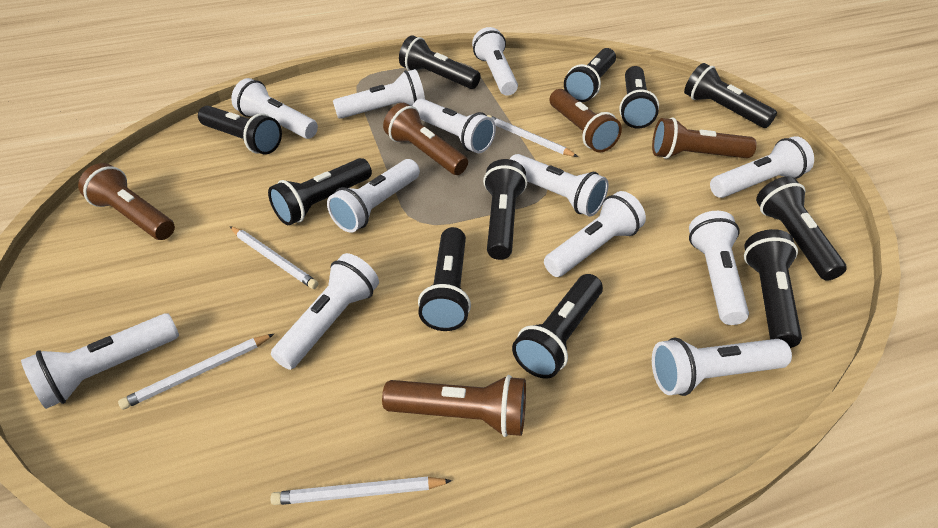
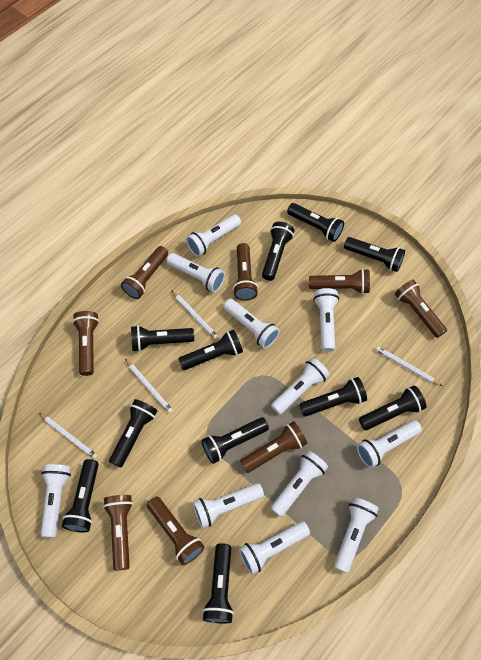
brown flashlight: 5 -> 8
white flashlight: 12 -> 11

